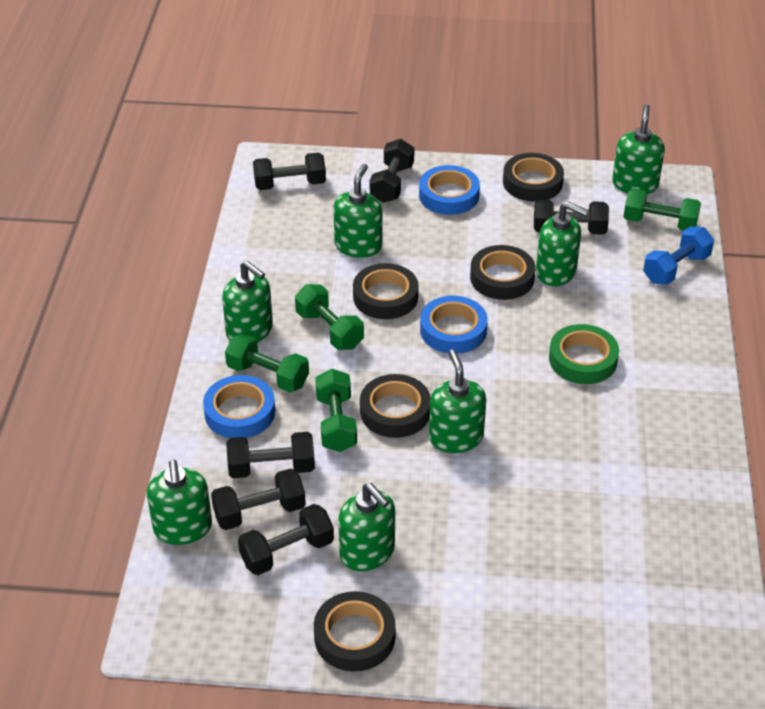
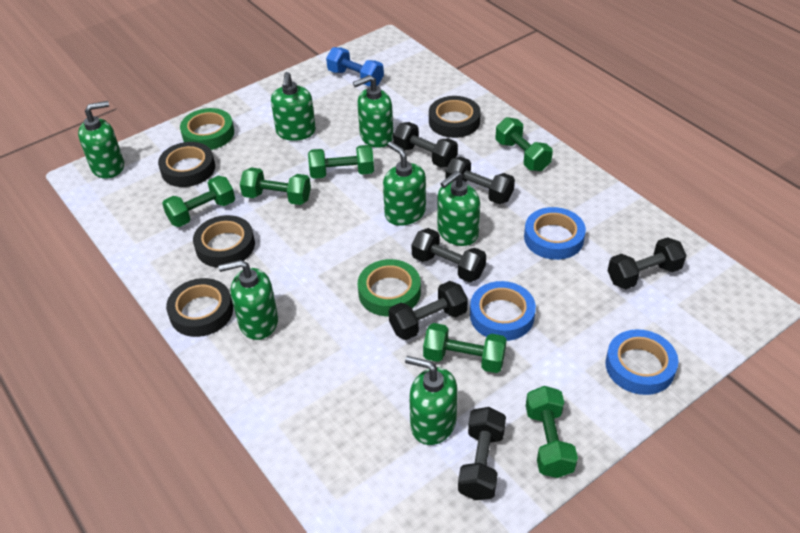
black tape: 5 -> 4
green dumbbell: 4 -> 6
green tape: 1 -> 2

